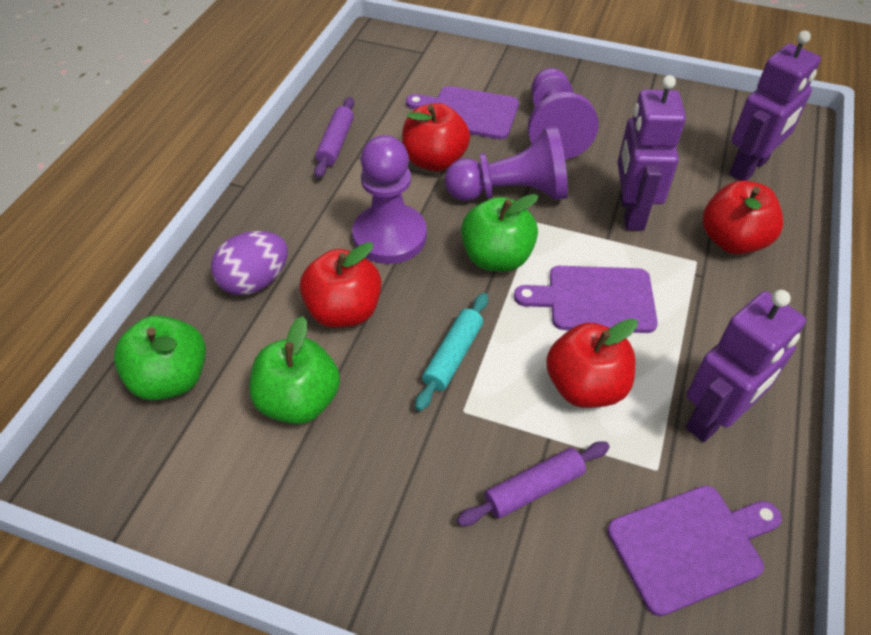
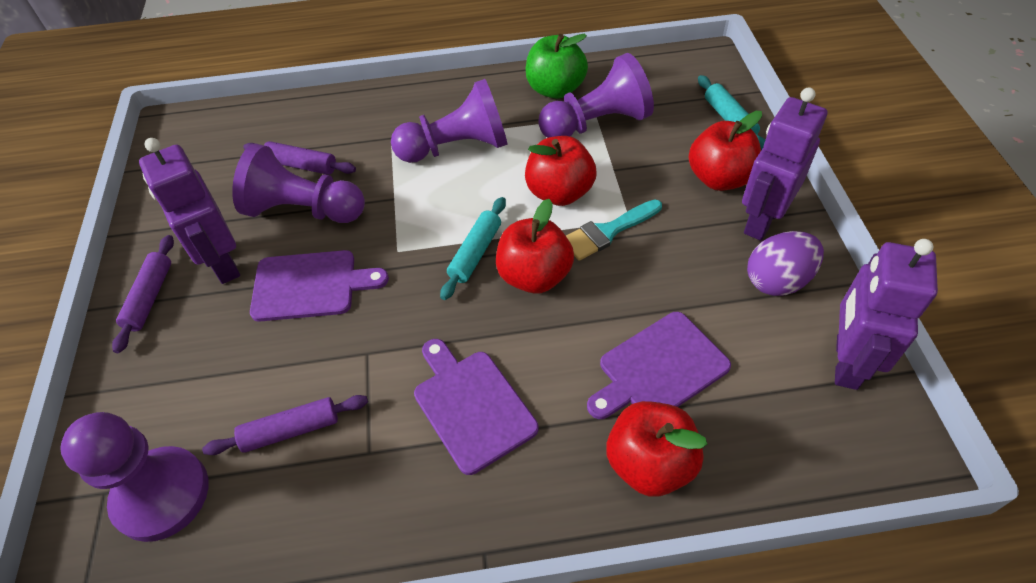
green apple: 3 -> 1
purple pawn: 3 -> 4
purple rolling pin: 2 -> 3
turquoise brush: 0 -> 1
turquoise rolling pin: 1 -> 2

